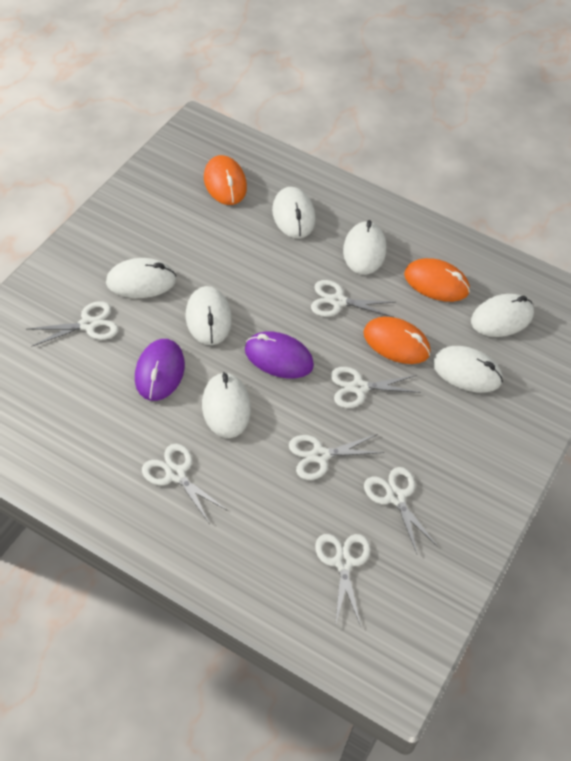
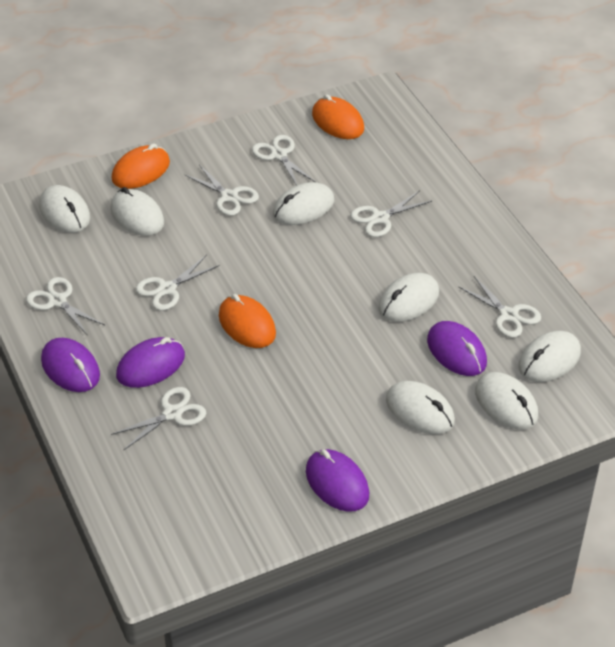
purple mouse: 2 -> 4

